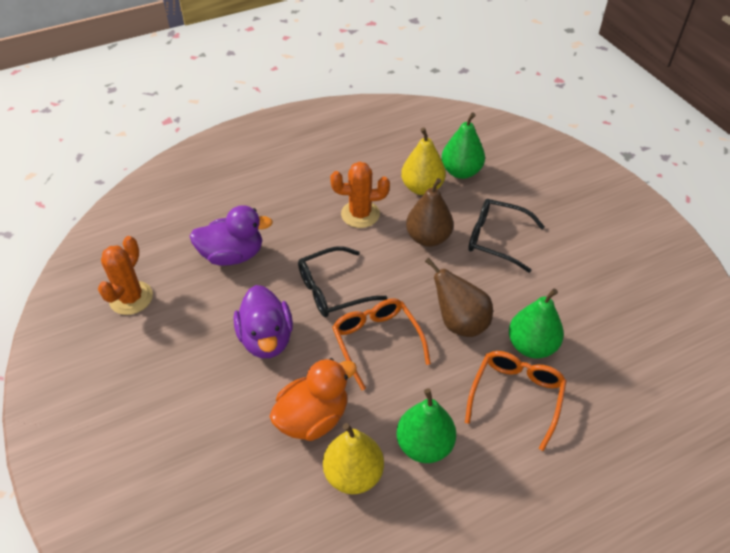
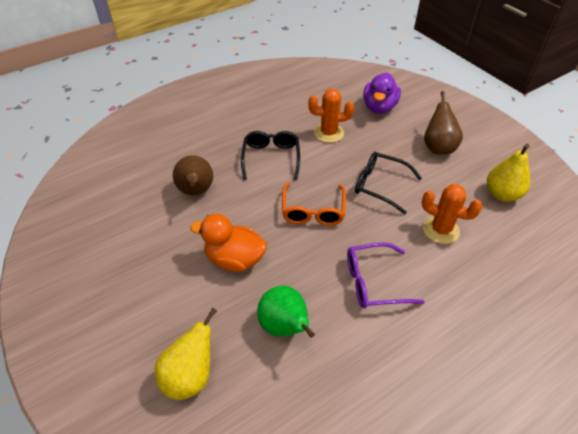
green pear: 3 -> 1
orange glasses: 2 -> 1
purple duck: 2 -> 1
purple glasses: 0 -> 1

